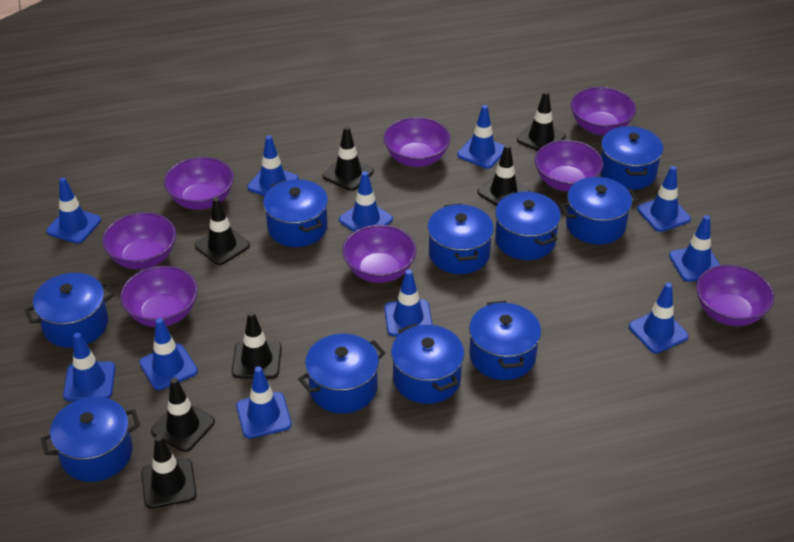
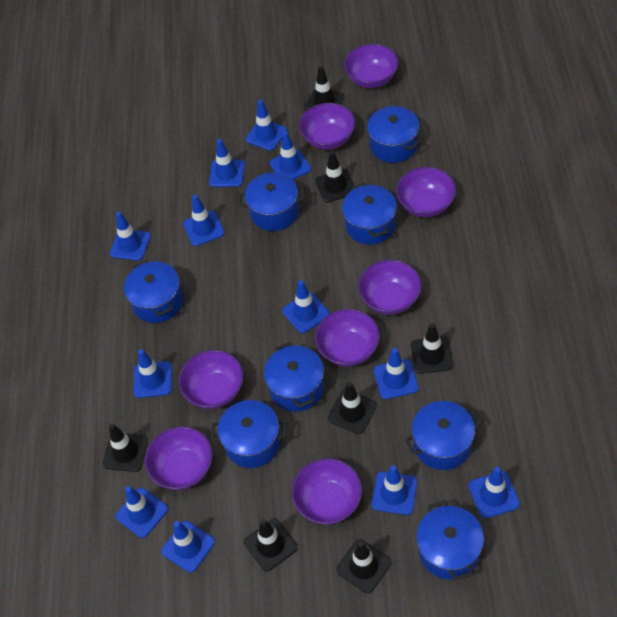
blue pot: 10 -> 8
blue traffic cone: 11 -> 12

